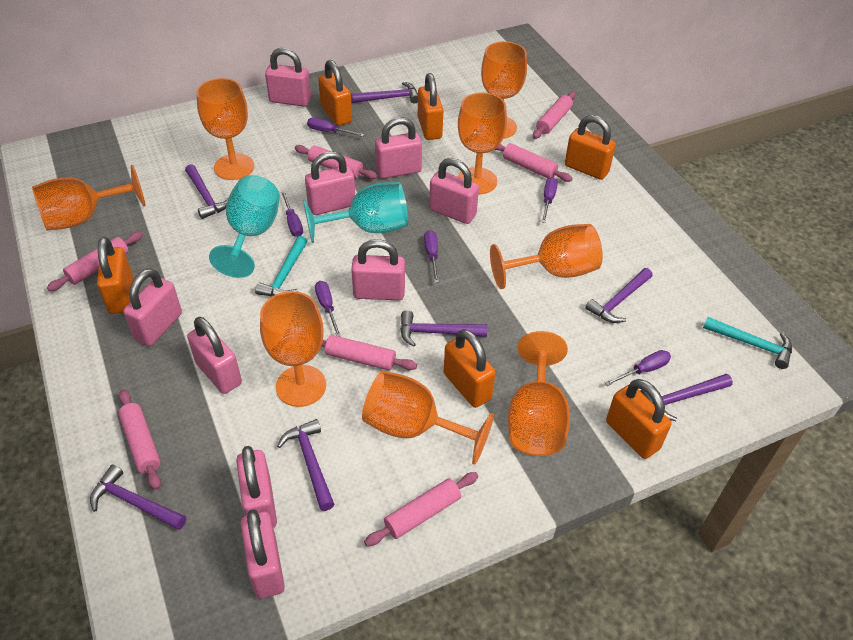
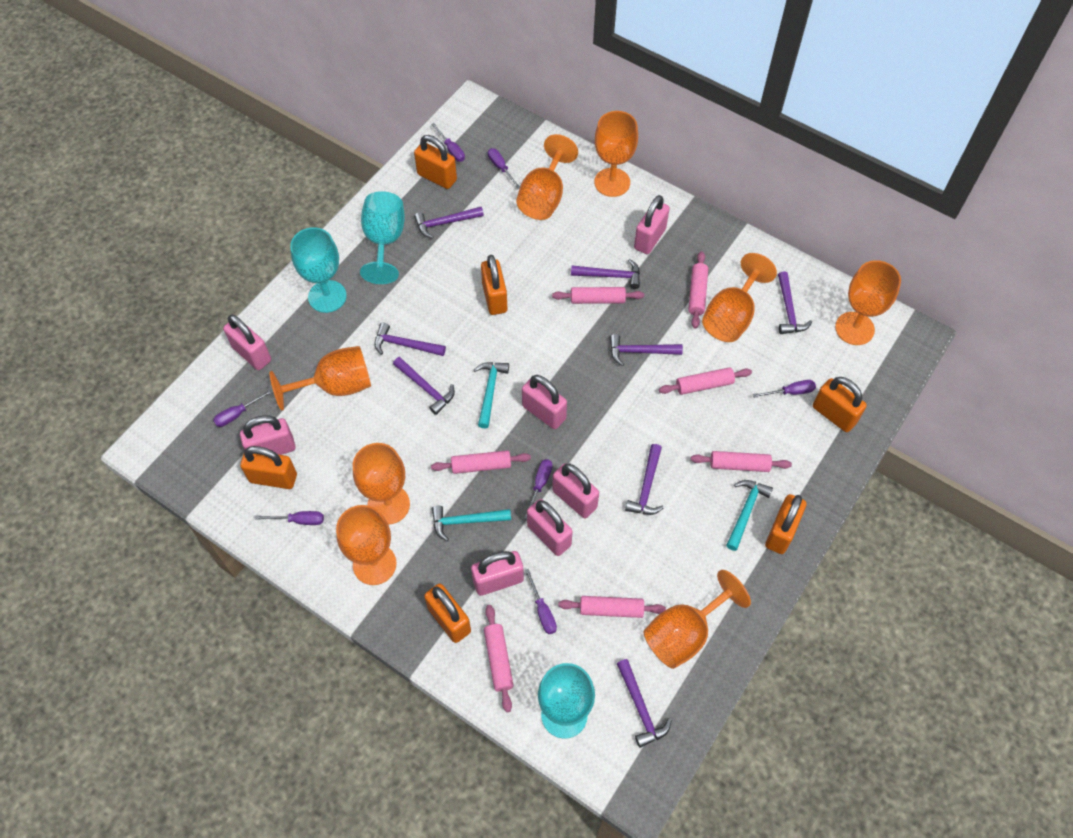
pink padlock: 9 -> 7
purple hammer: 7 -> 8
purple screwdriver: 6 -> 7
turquoise goblet: 2 -> 3
turquoise hammer: 2 -> 3

